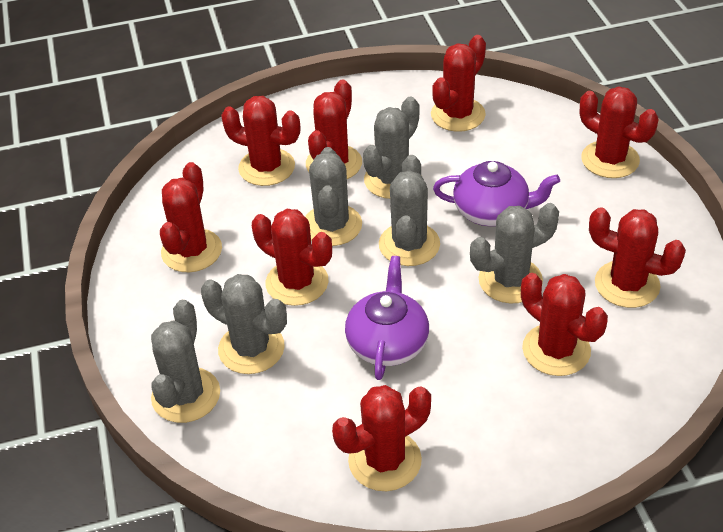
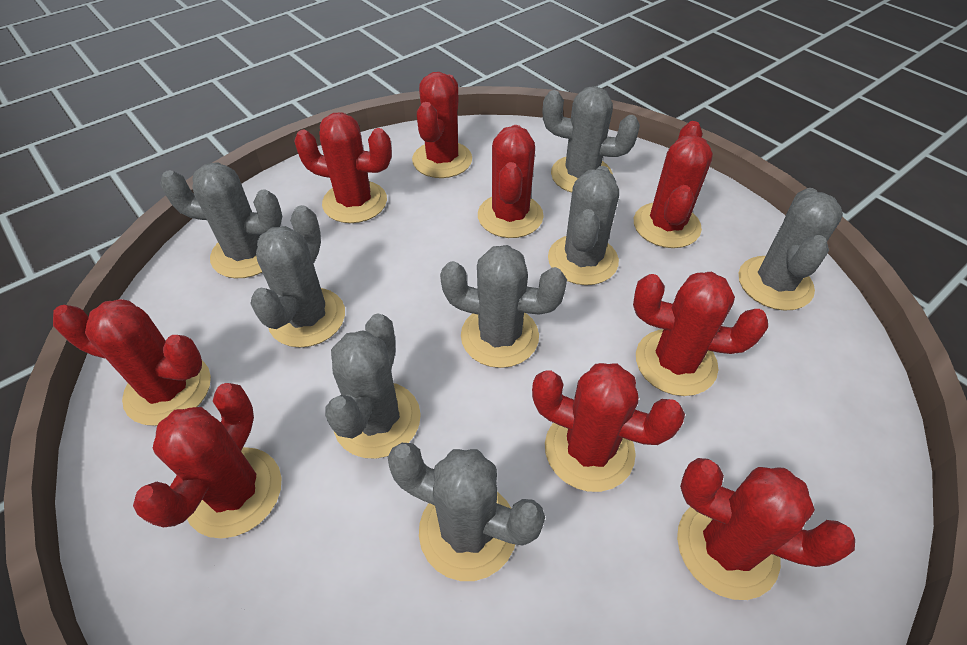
grey cactus: 6 -> 8
purple teapot: 2 -> 0

